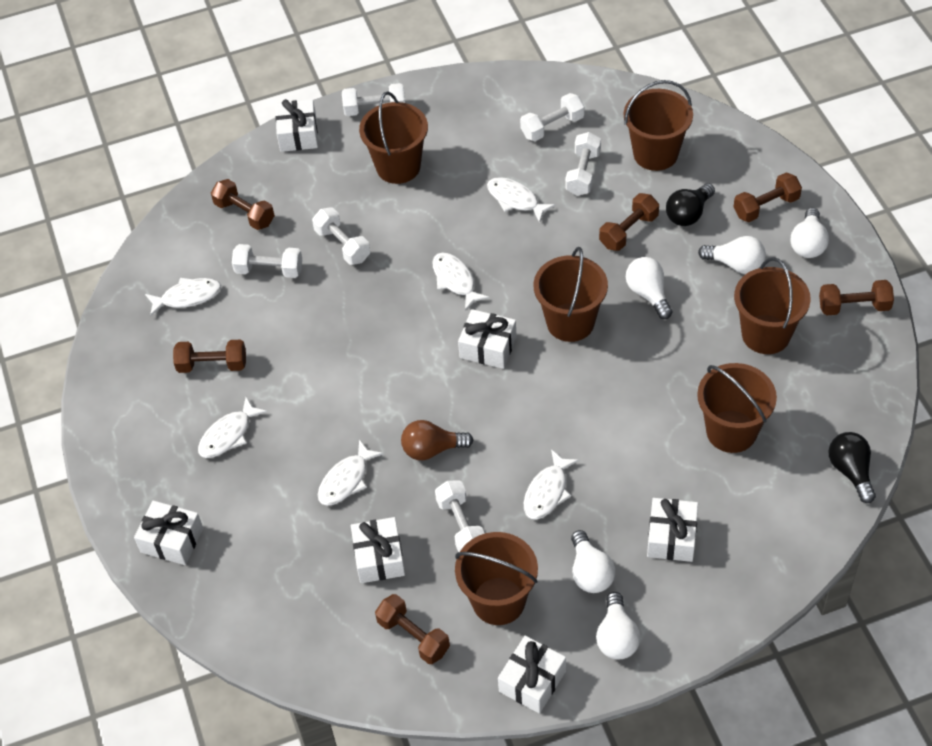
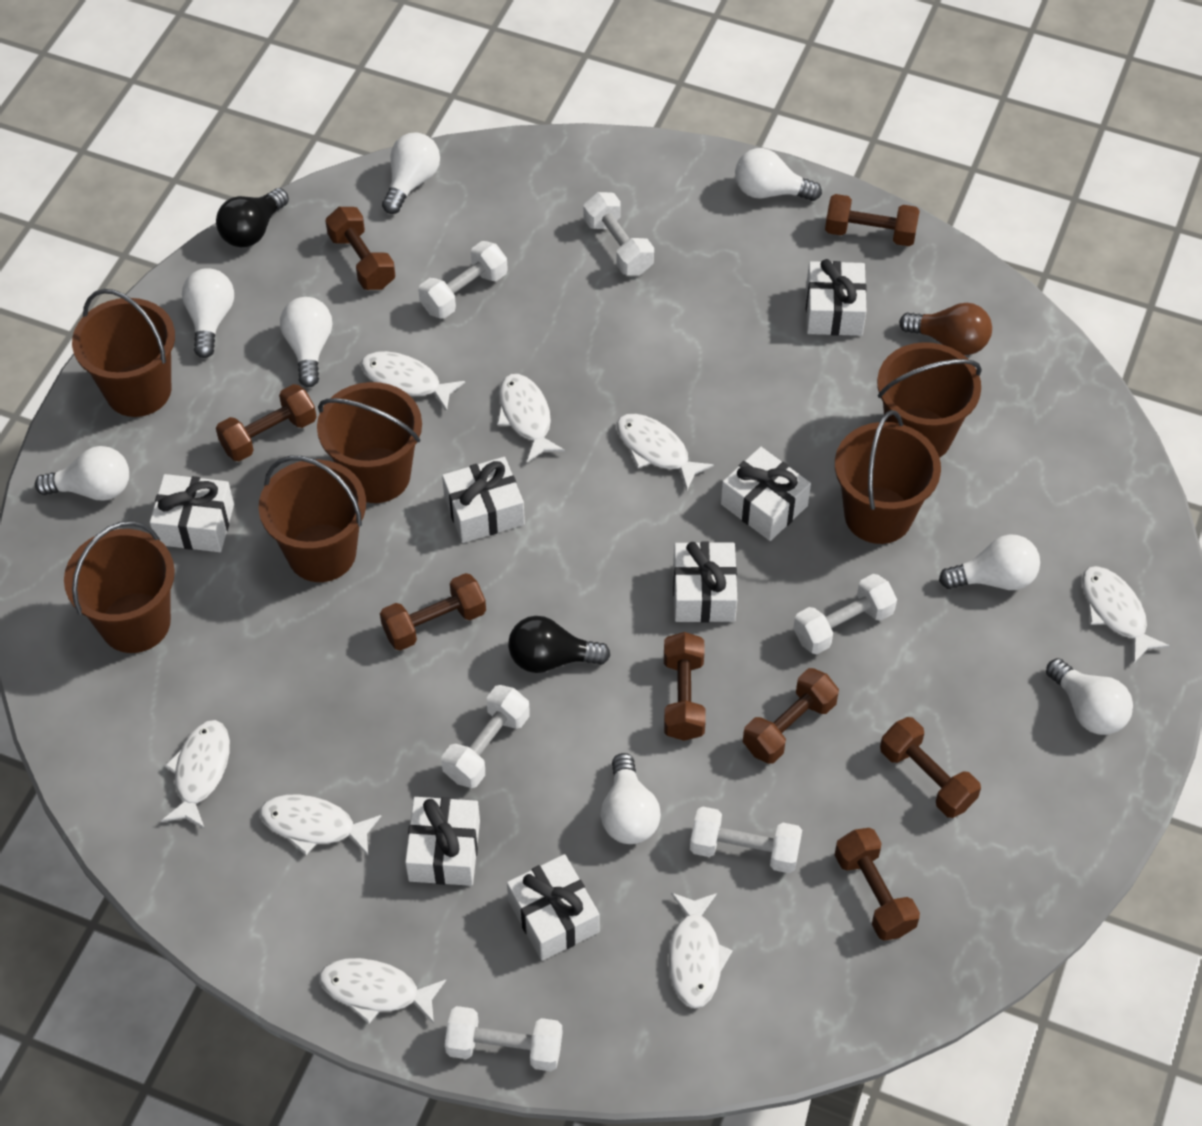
brown dumbbell: 6 -> 8
white fish: 6 -> 8
white gift: 6 -> 7
white light bulb: 5 -> 8

